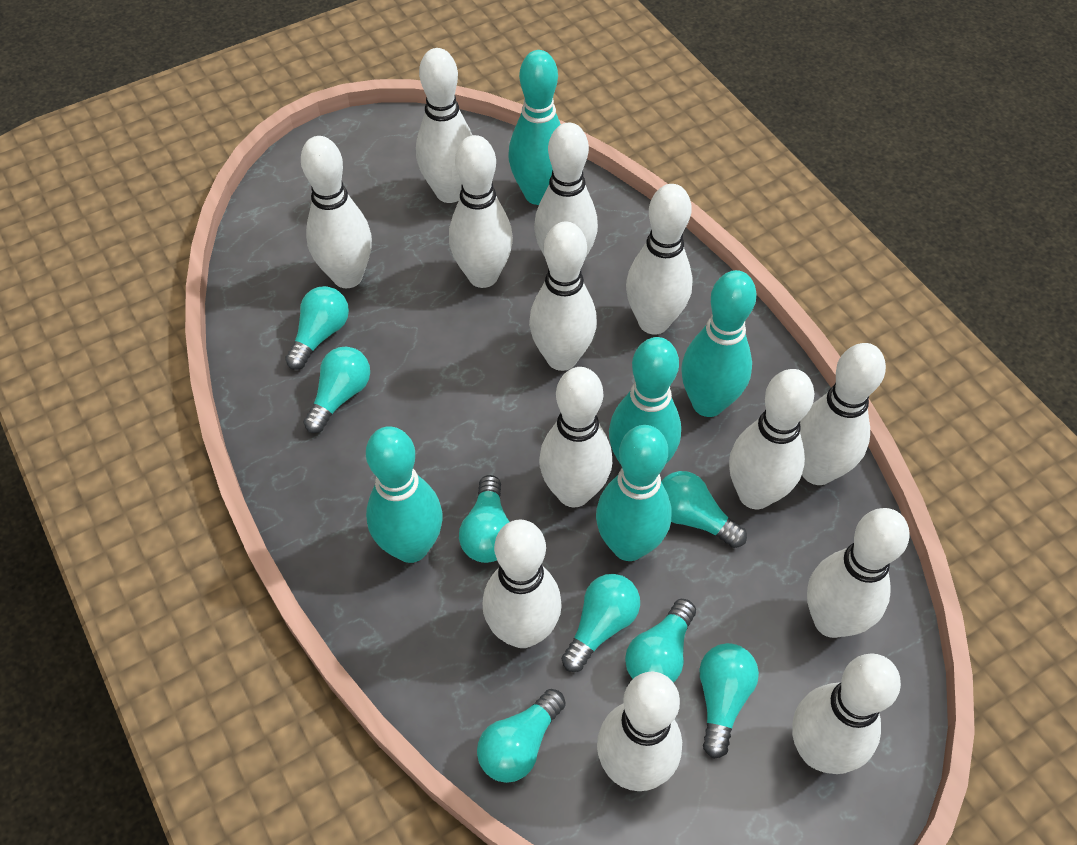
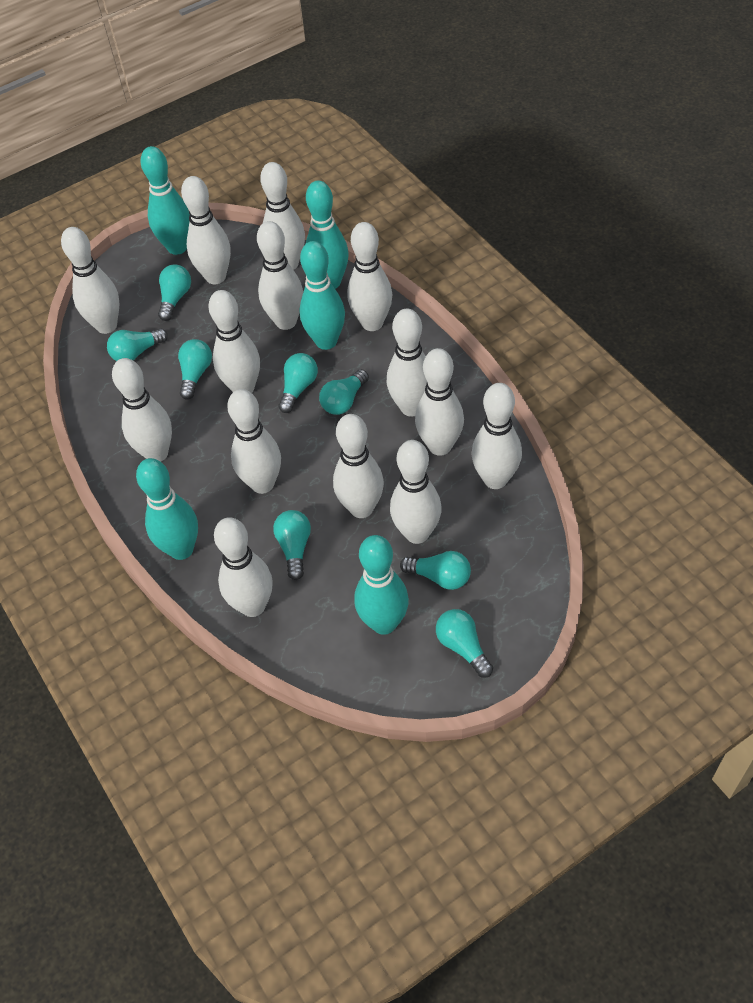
white bowling pin: 13 -> 14

